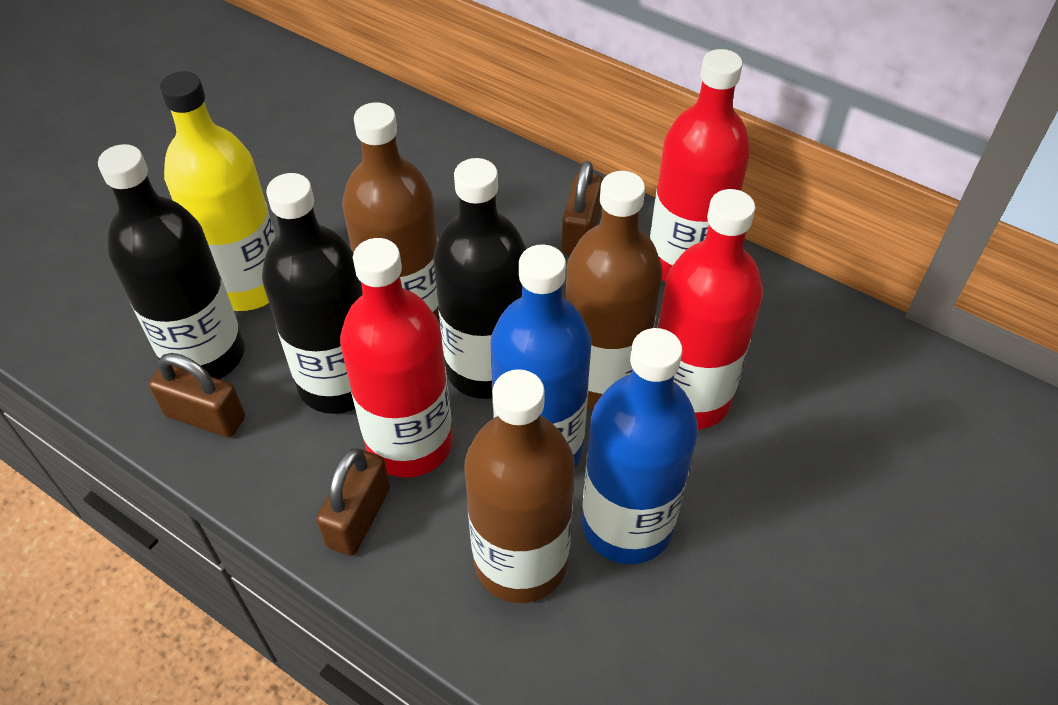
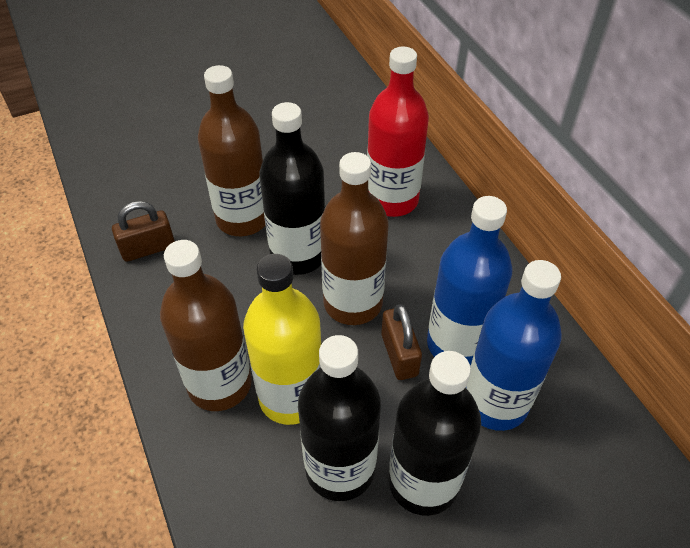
brown padlock: 3 -> 2
red bottle: 3 -> 1

